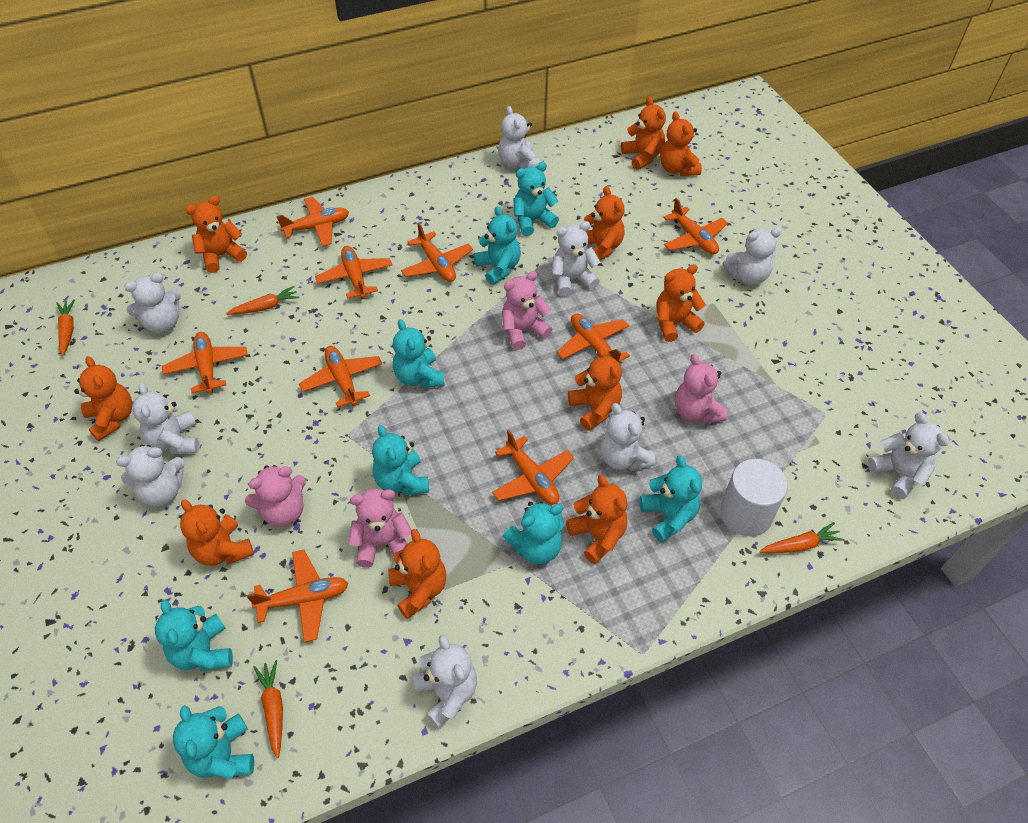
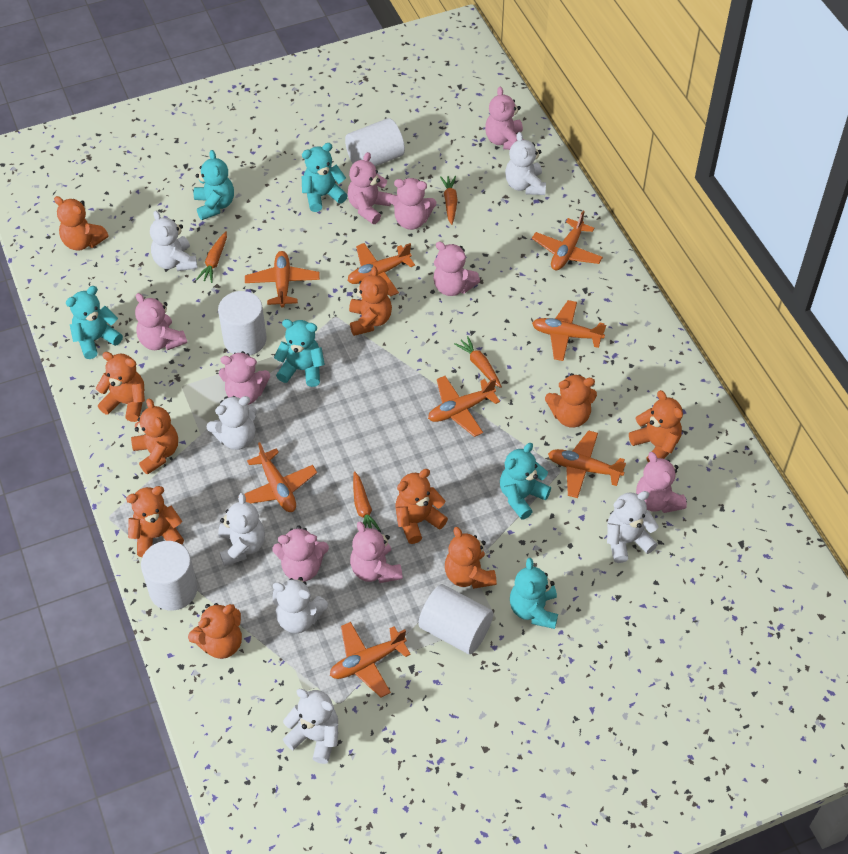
orange plane: 9 -> 8
pink teddy bear: 4 -> 9
turquoise teddy bear: 8 -> 6
white cylinder: 1 -> 4
white teddy bear: 9 -> 7

